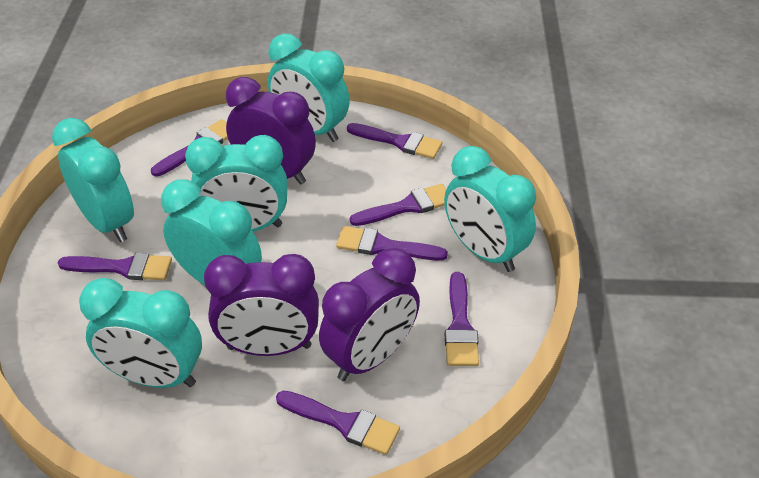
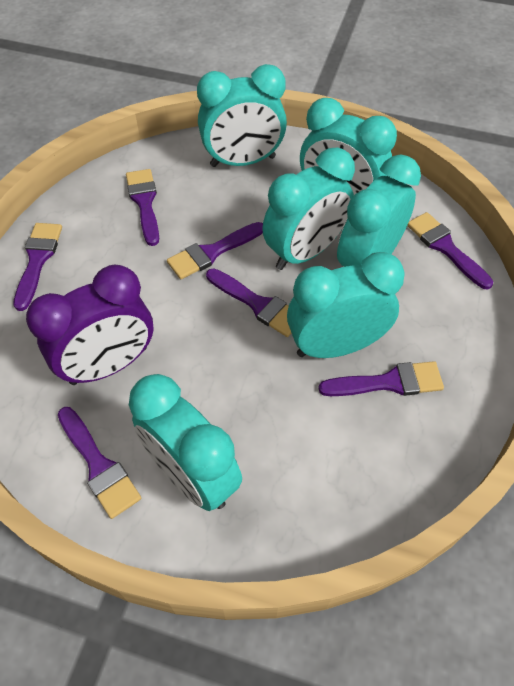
purple clock: 3 -> 1

